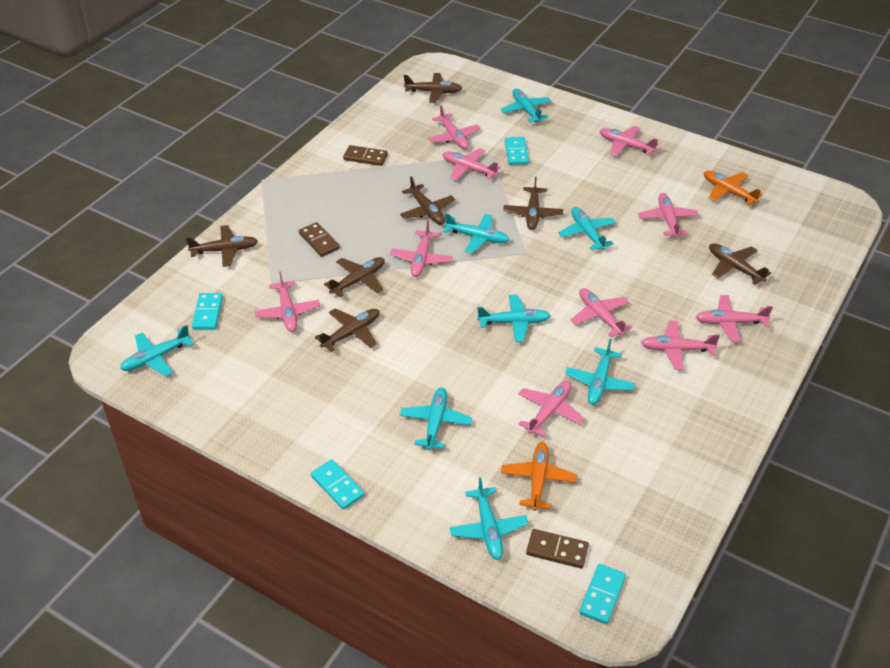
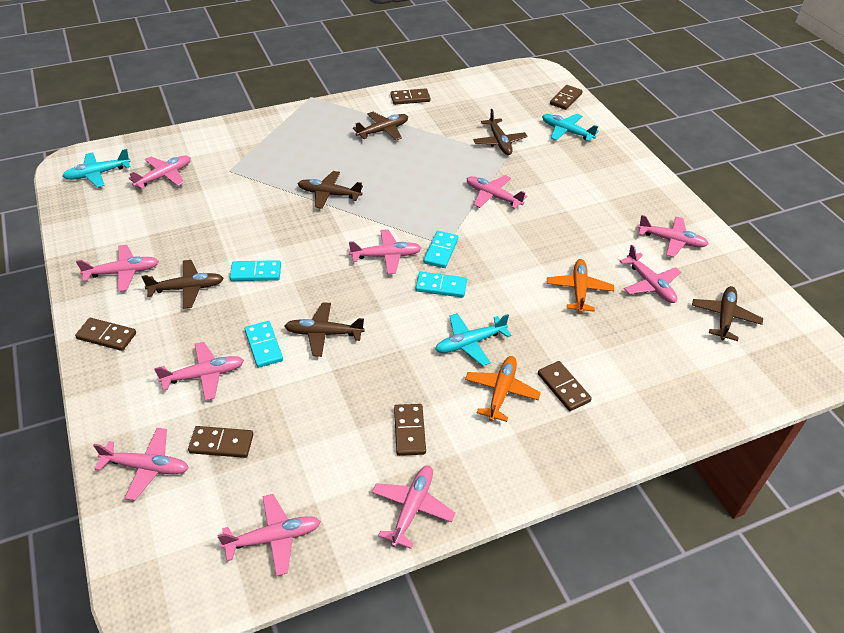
brown domino: 3 -> 6
brown plane: 7 -> 6
turquoise plane: 8 -> 3

